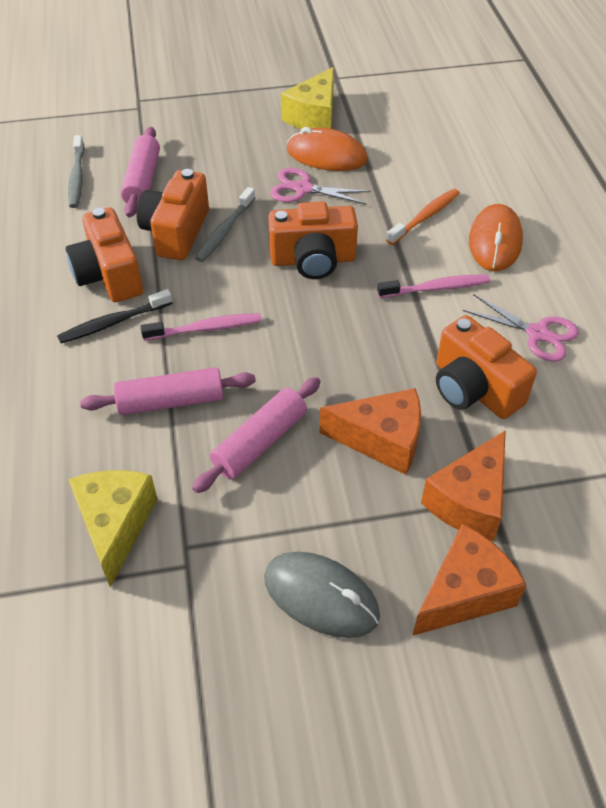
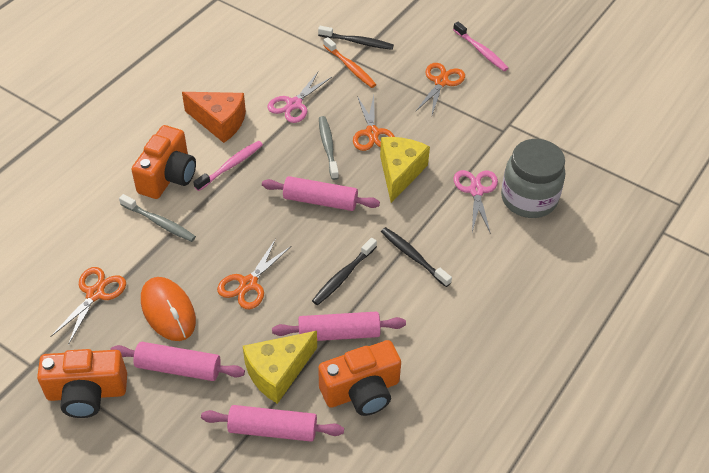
black toothbrush: 1 -> 3
grey jar: 0 -> 1
grey mouse: 1 -> 0
orange camera: 4 -> 3
orange cheese: 3 -> 1
orange mouse: 2 -> 1
orange scissors: 0 -> 4
pink rolling pin: 3 -> 4

